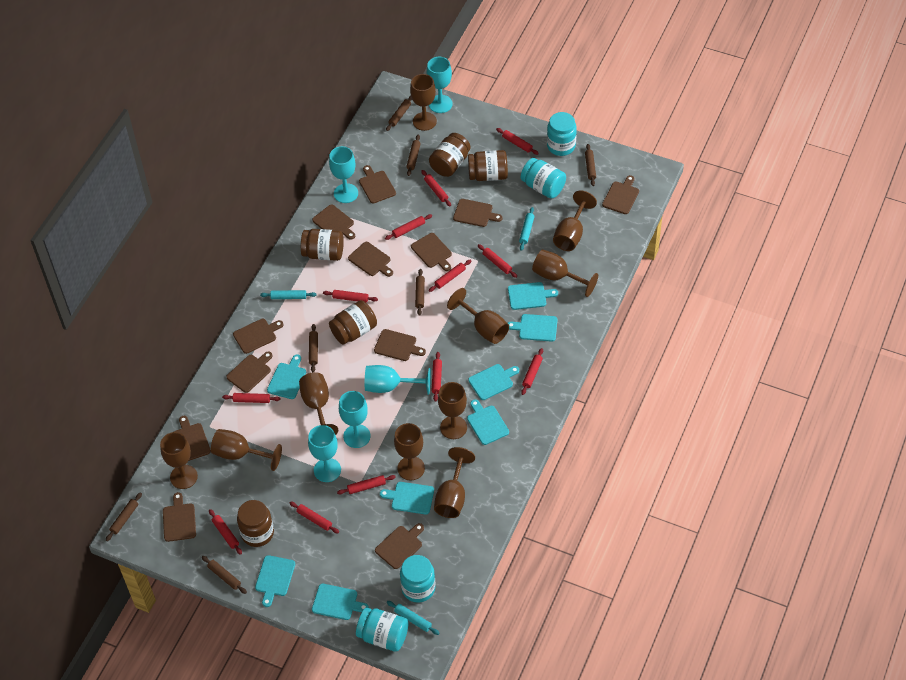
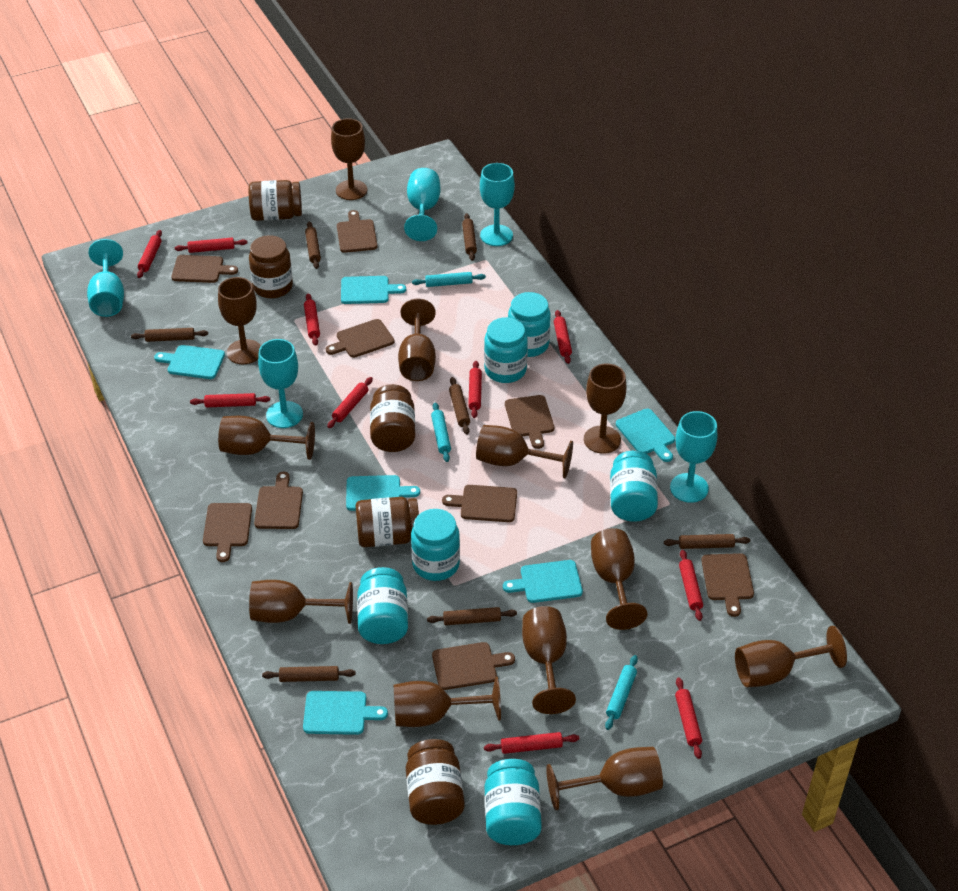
brown cutting board: 12 -> 9
brown goblet: 10 -> 12
red rolling pin: 12 -> 10
turquoise cutting board: 8 -> 6
turquoise jar: 4 -> 6

